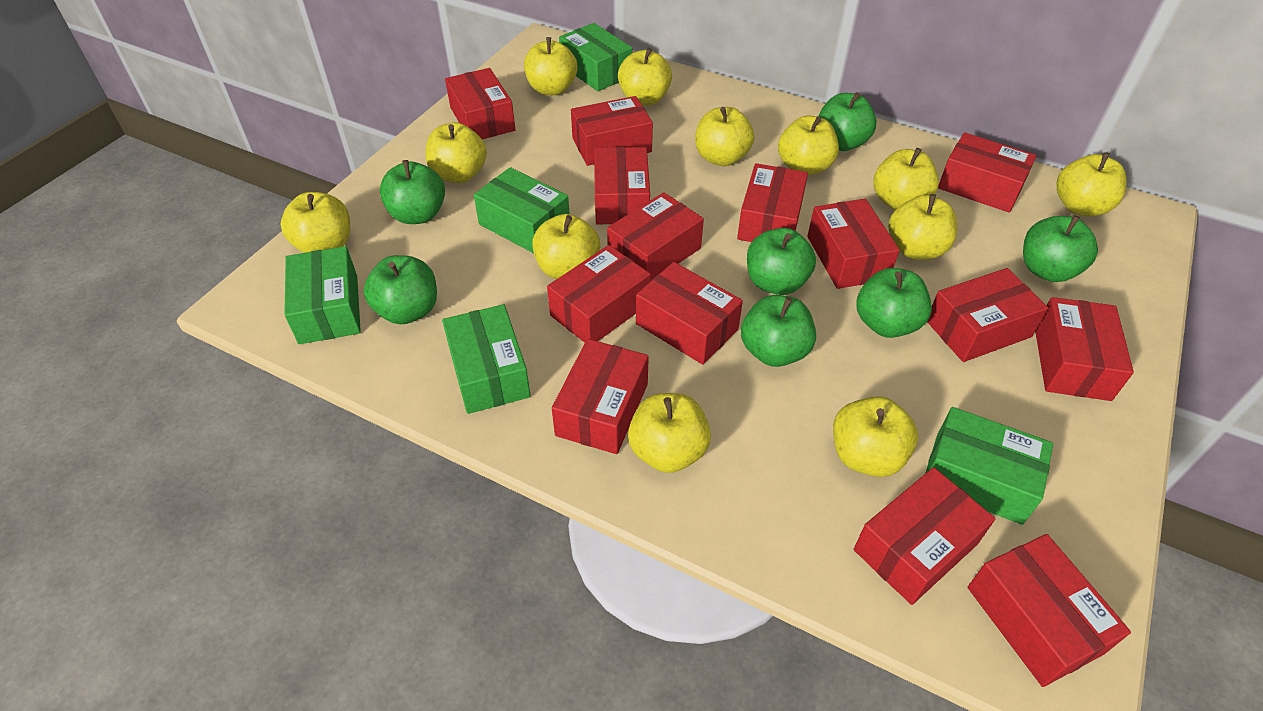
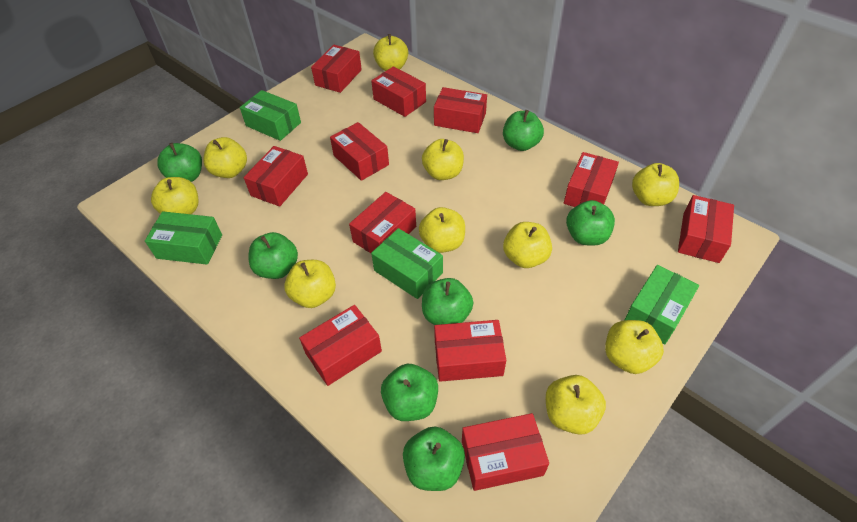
green box: 5 -> 4
red box: 14 -> 11
yellow apple: 12 -> 10

